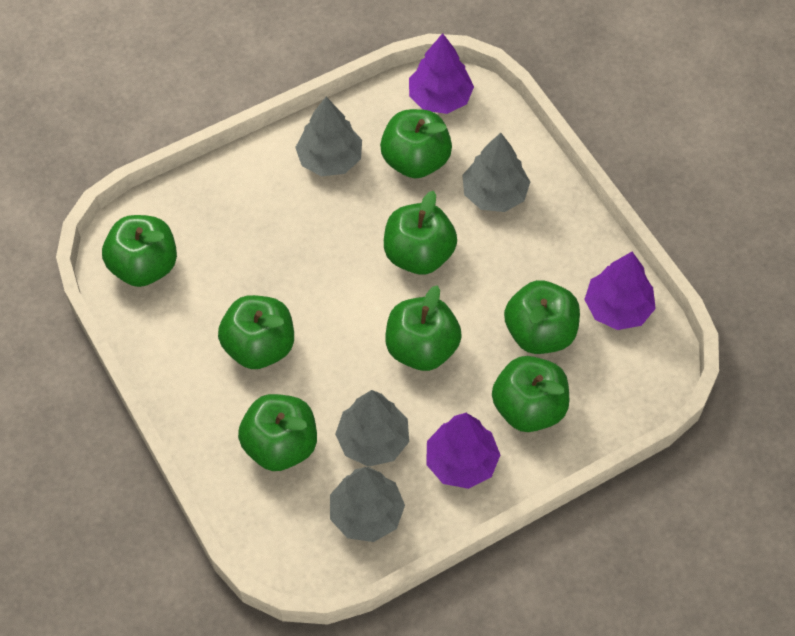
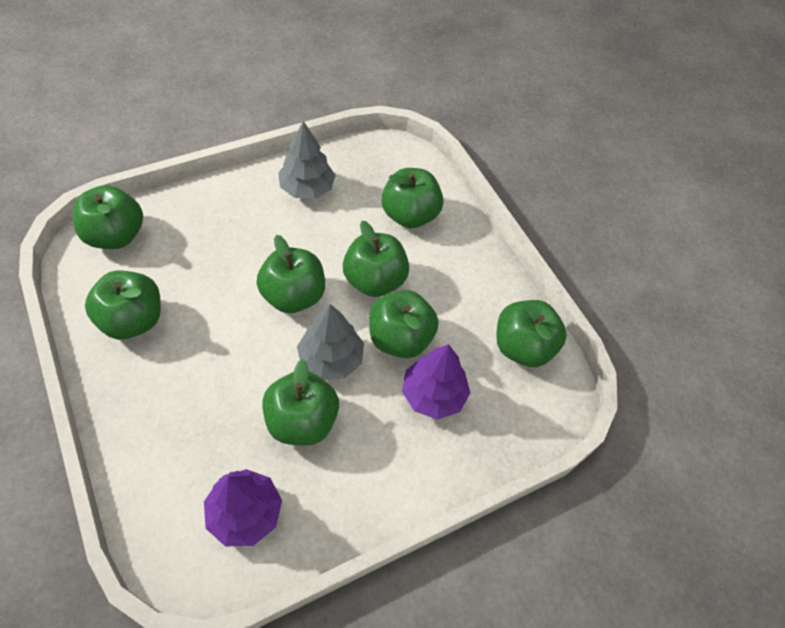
grey tree: 4 -> 2
purple tree: 3 -> 2

